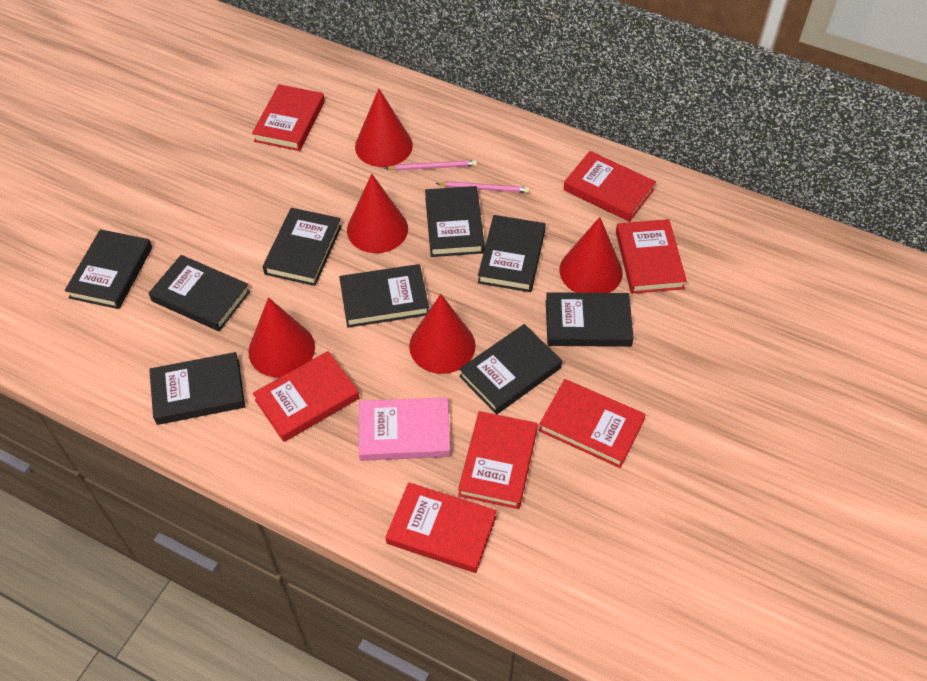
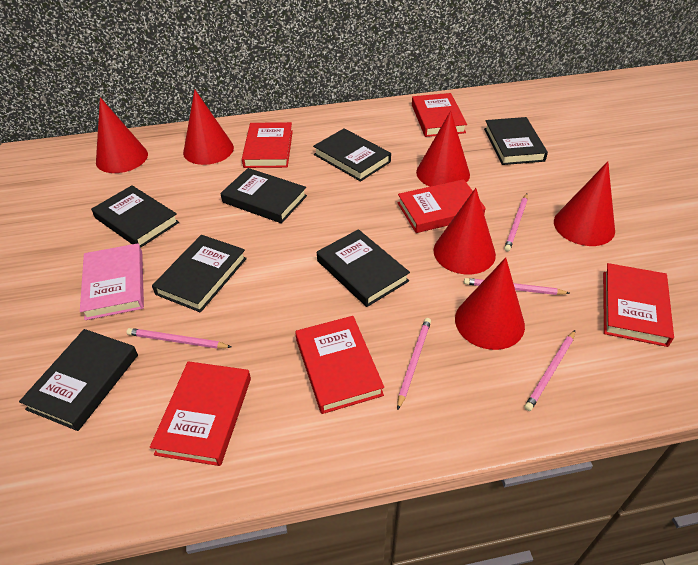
black book: 9 -> 7
pink pencil: 2 -> 5
red book: 7 -> 6
red cone: 5 -> 6

